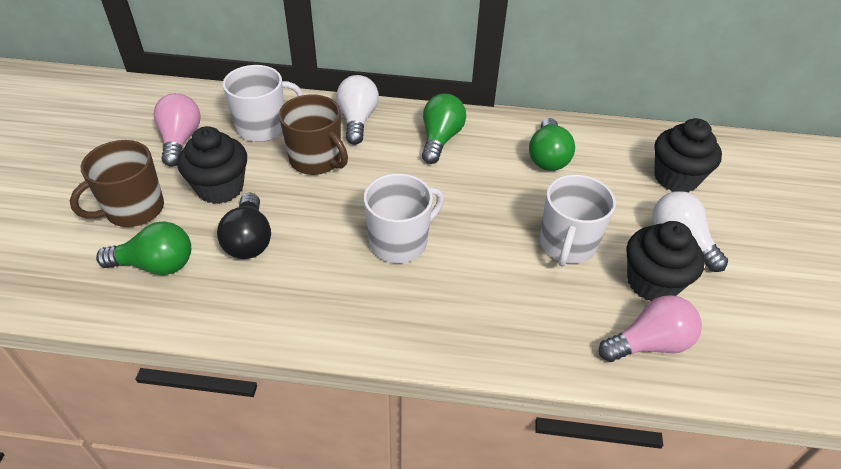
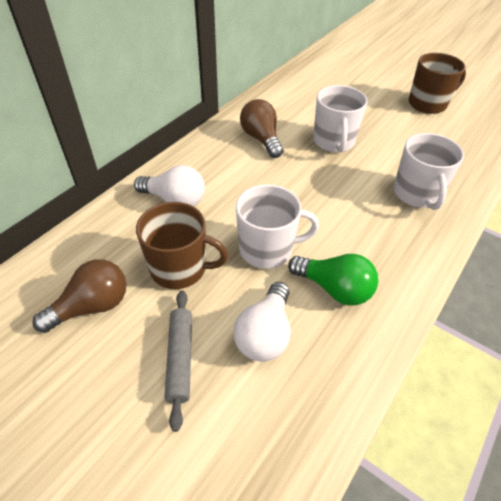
black cupcake: 3 -> 0
black light bulb: 1 -> 0
brown light bulb: 0 -> 2
green light bulb: 3 -> 1
grey rolling pin: 0 -> 1
pink light bulb: 2 -> 0

